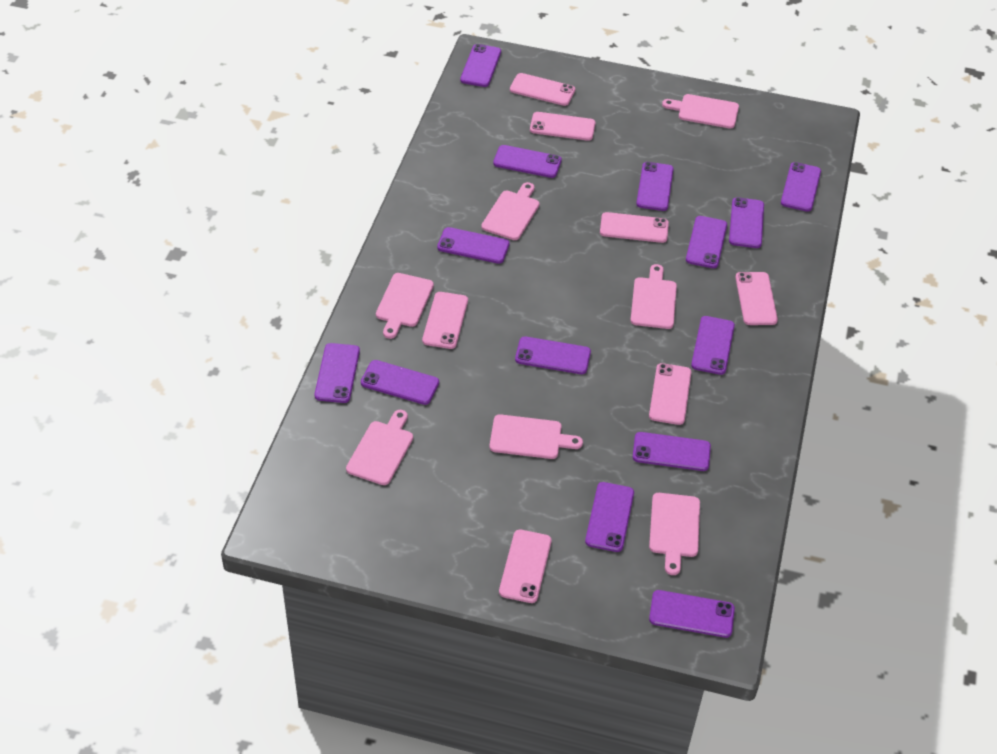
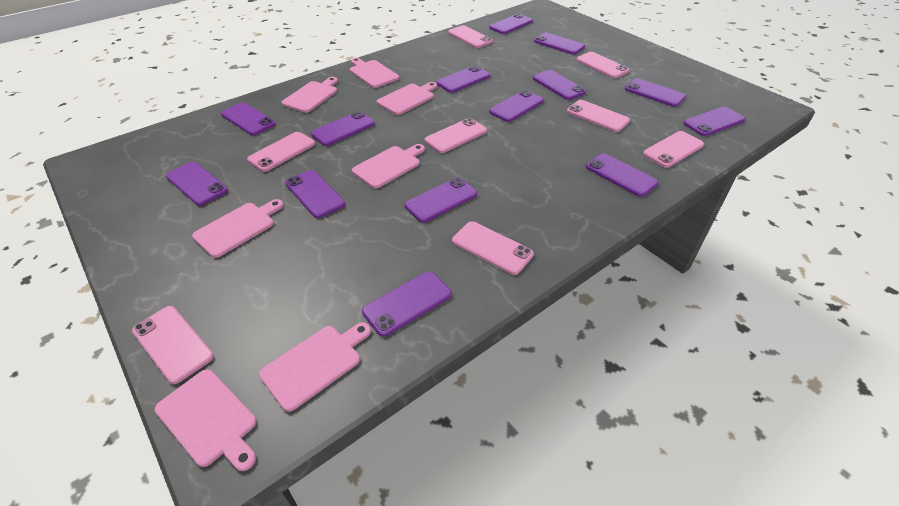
pink phone: 7 -> 8

